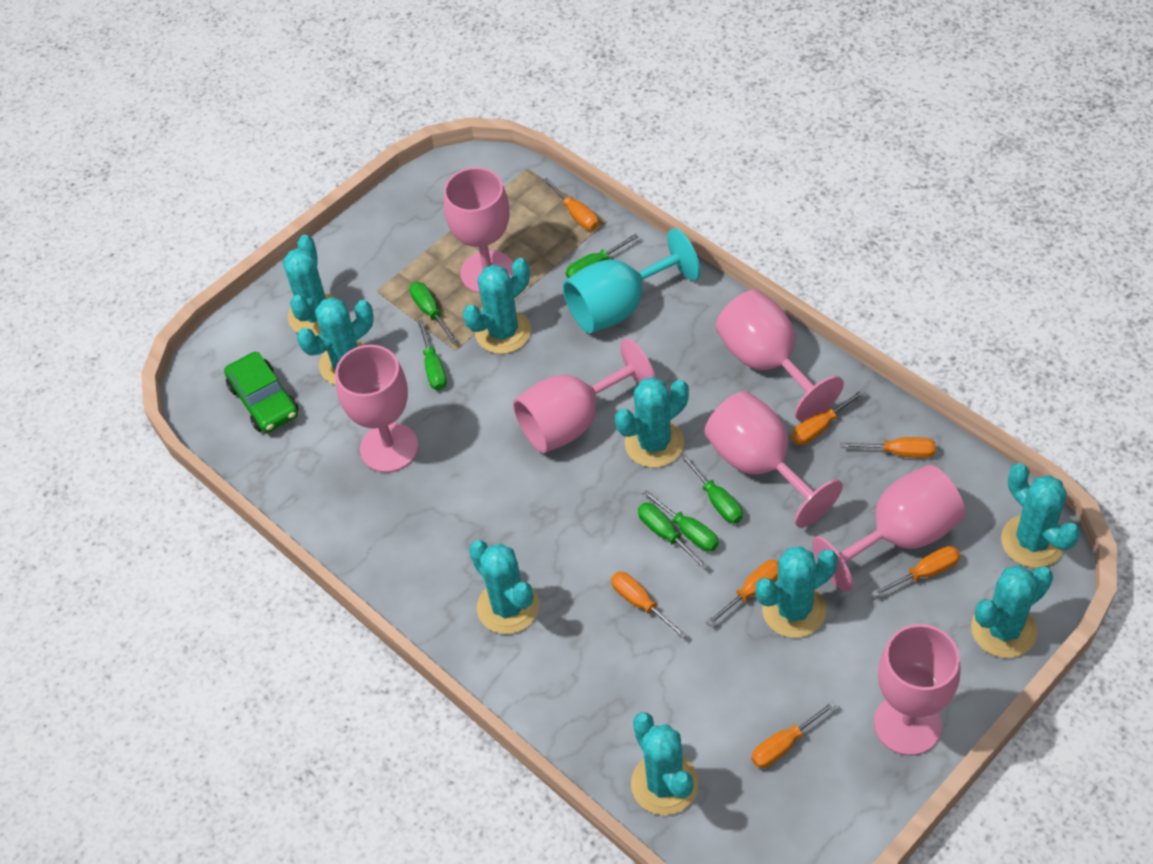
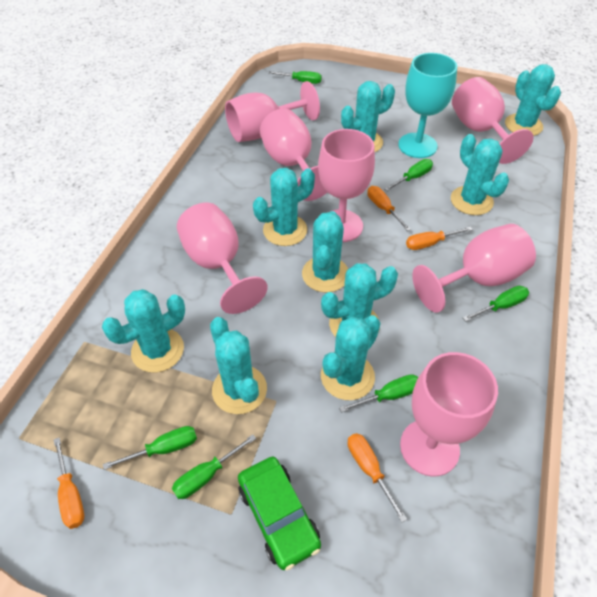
orange screwdriver: 7 -> 4

